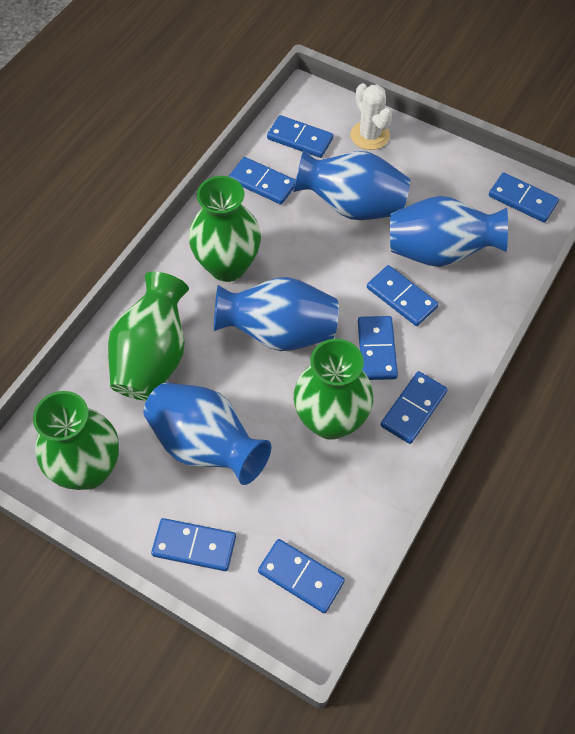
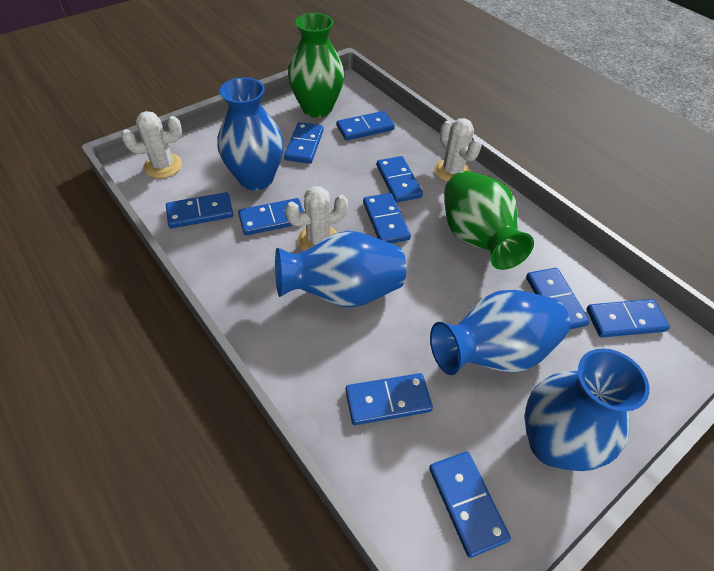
blue domino: 8 -> 10
green vase: 4 -> 2
white cactus: 1 -> 3

